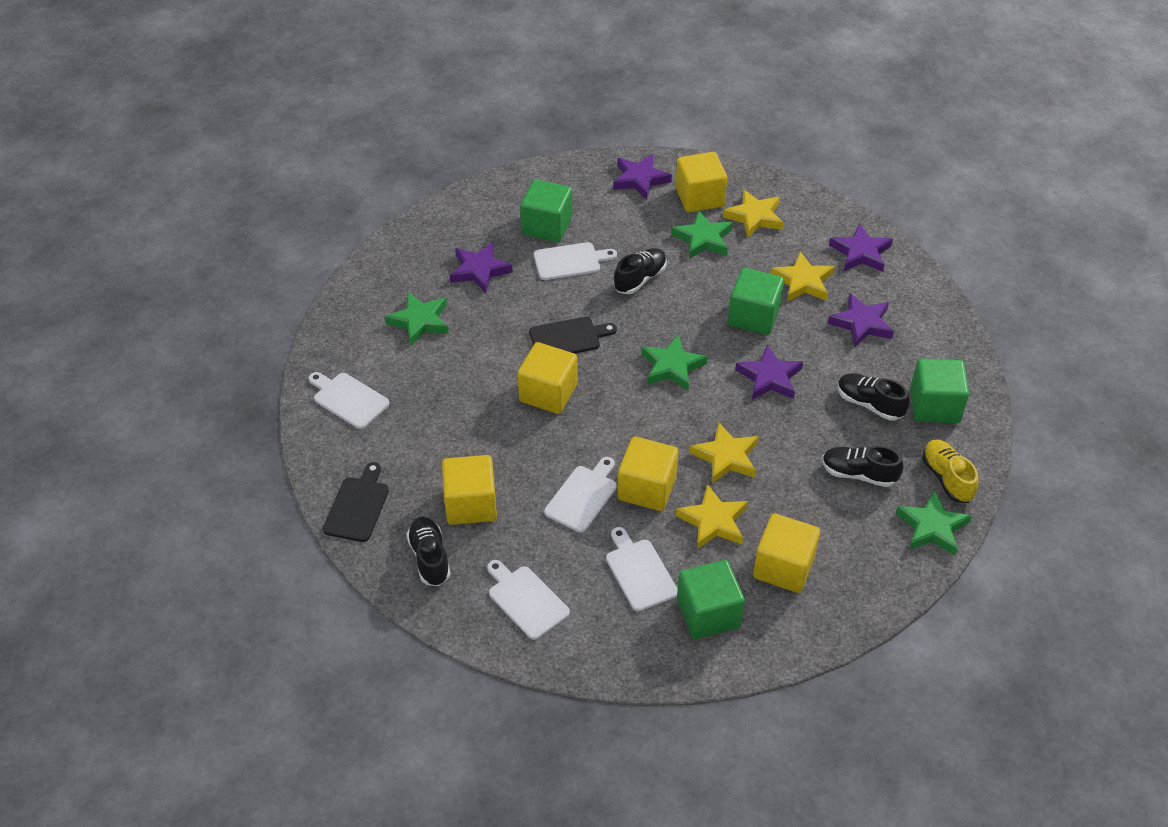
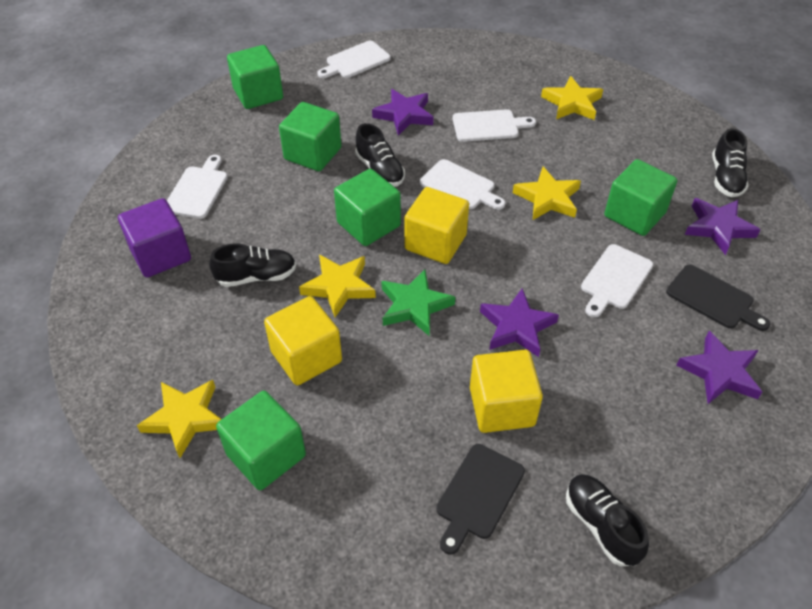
green cube: 4 -> 5
green star: 4 -> 1
purple cube: 0 -> 1
purple star: 5 -> 4
yellow cube: 5 -> 3
yellow shoe: 1 -> 0

